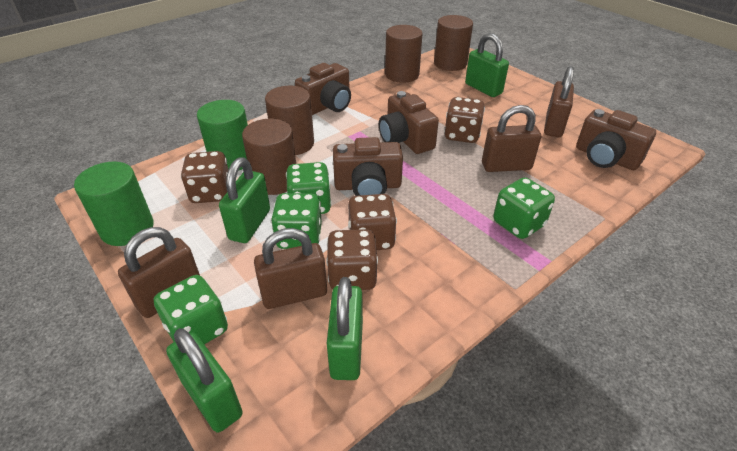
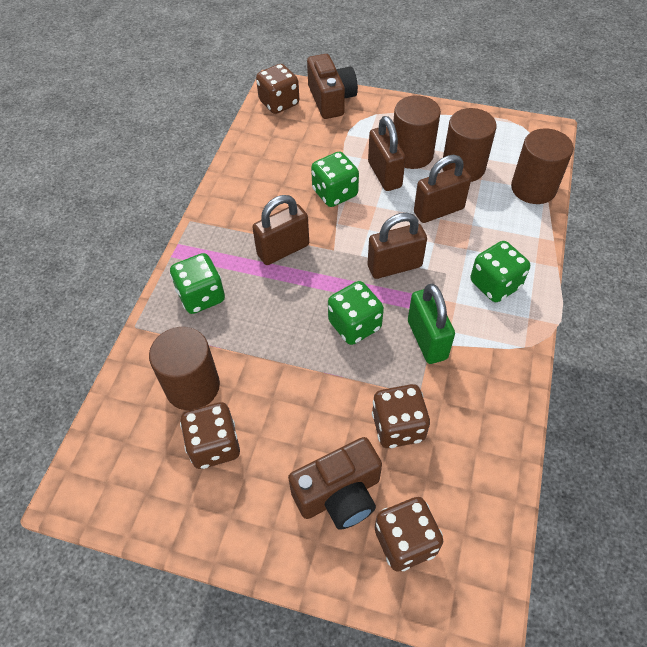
brown camera: 4 -> 2
green cylinder: 2 -> 0
green padlock: 4 -> 1

